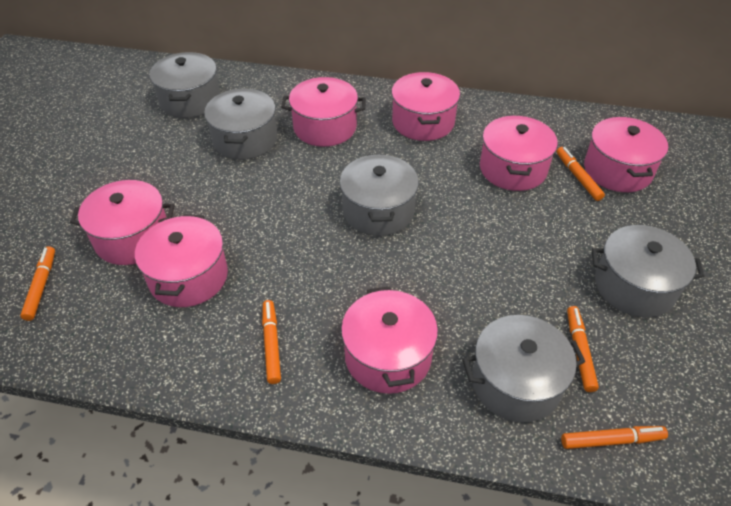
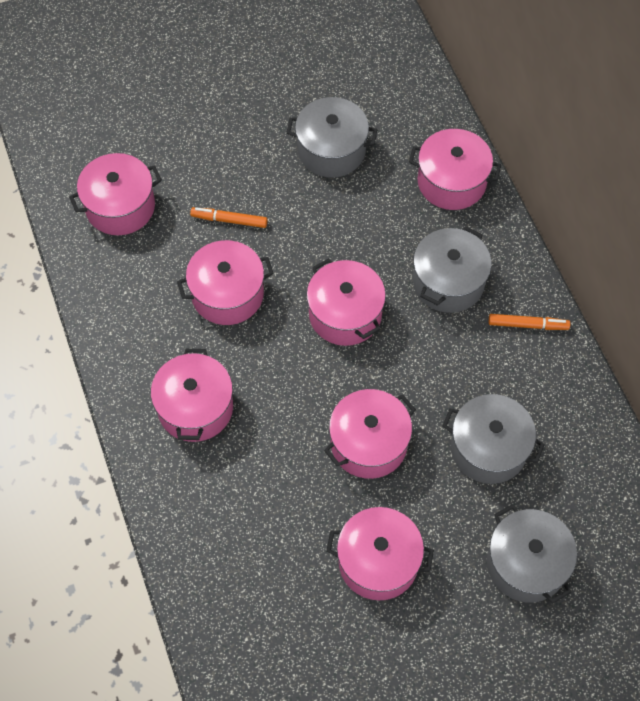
grey pot: 5 -> 4
orange marker: 5 -> 2

